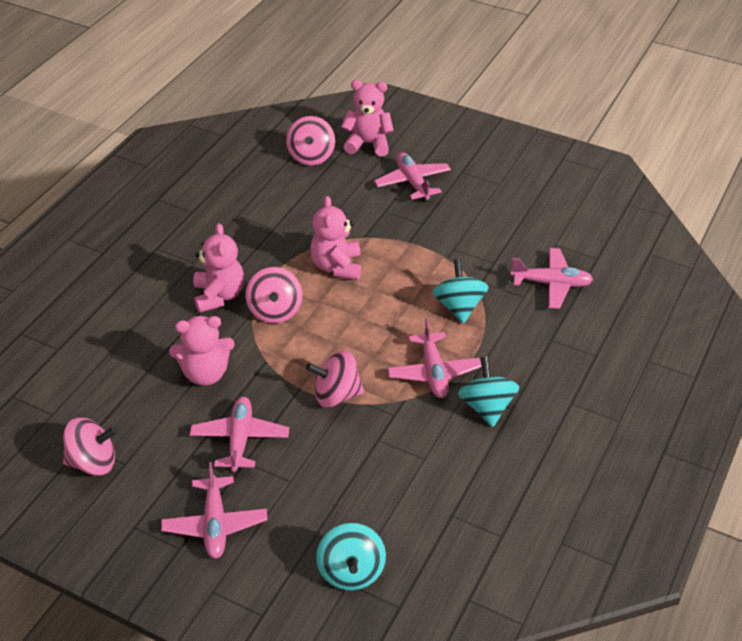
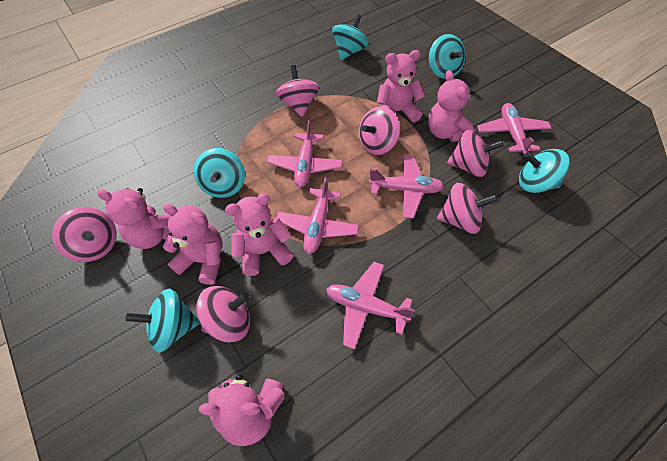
pink spinning top: 4 -> 6
pink teddy bear: 4 -> 6
turquoise spinning top: 3 -> 5

